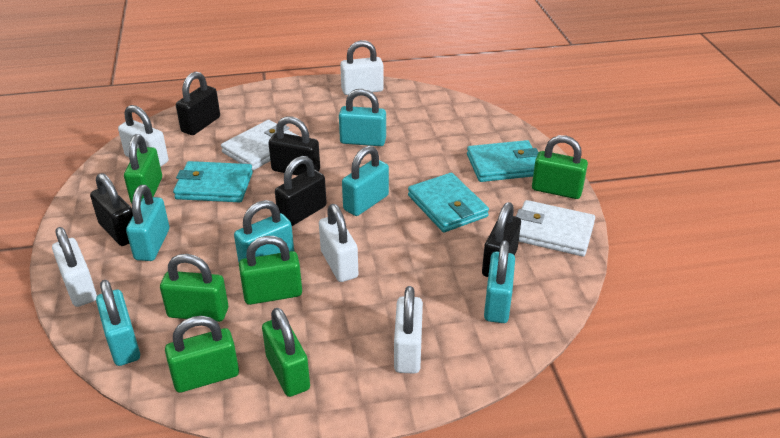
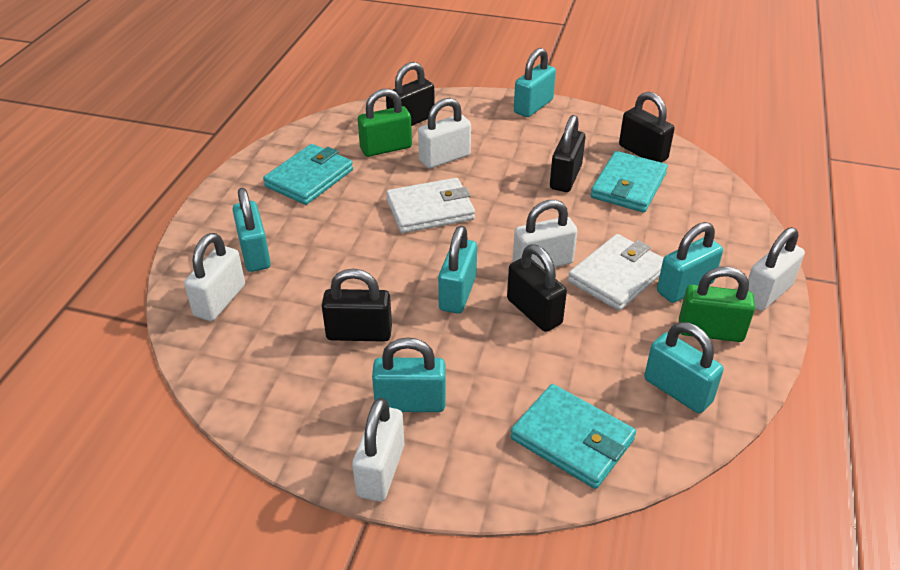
green padlock: 6 -> 2

